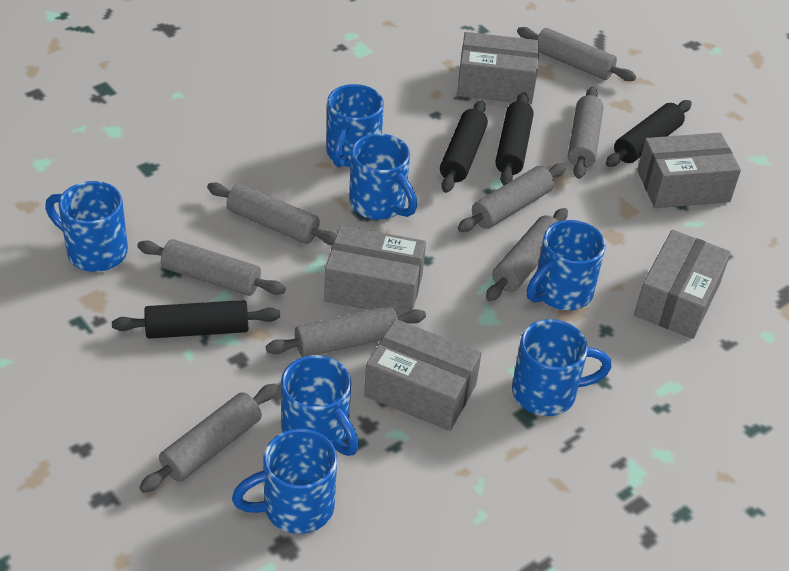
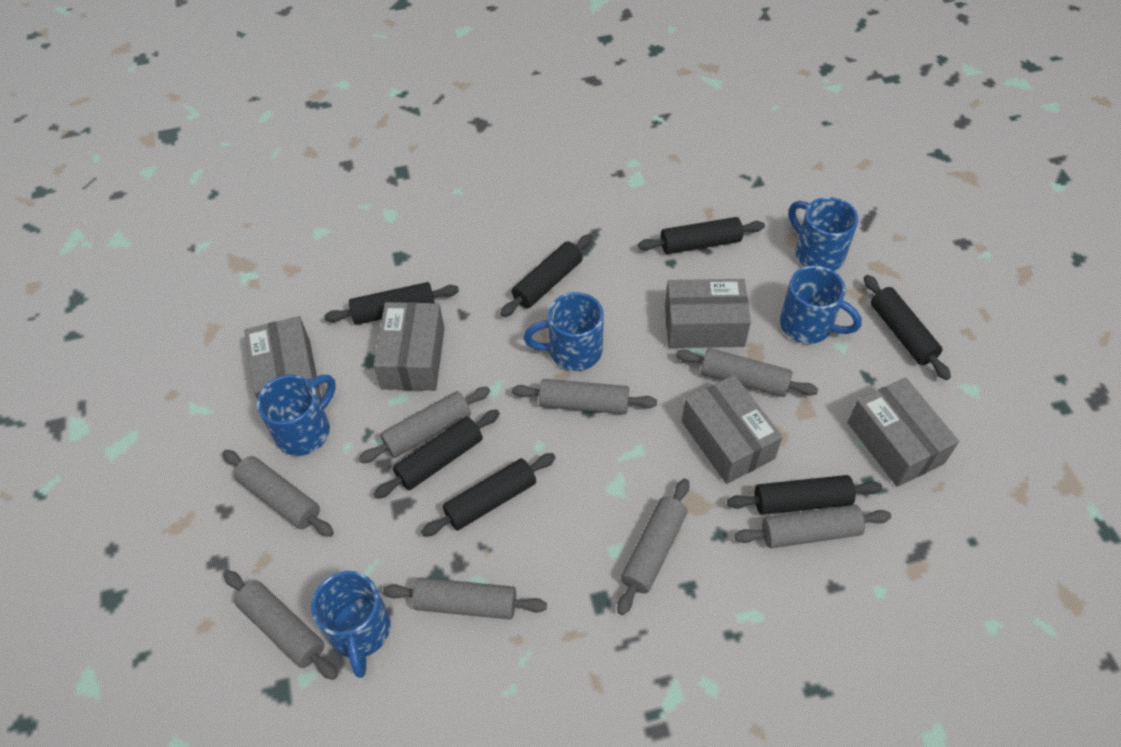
black rolling pin: 4 -> 7
blue mug: 7 -> 5

